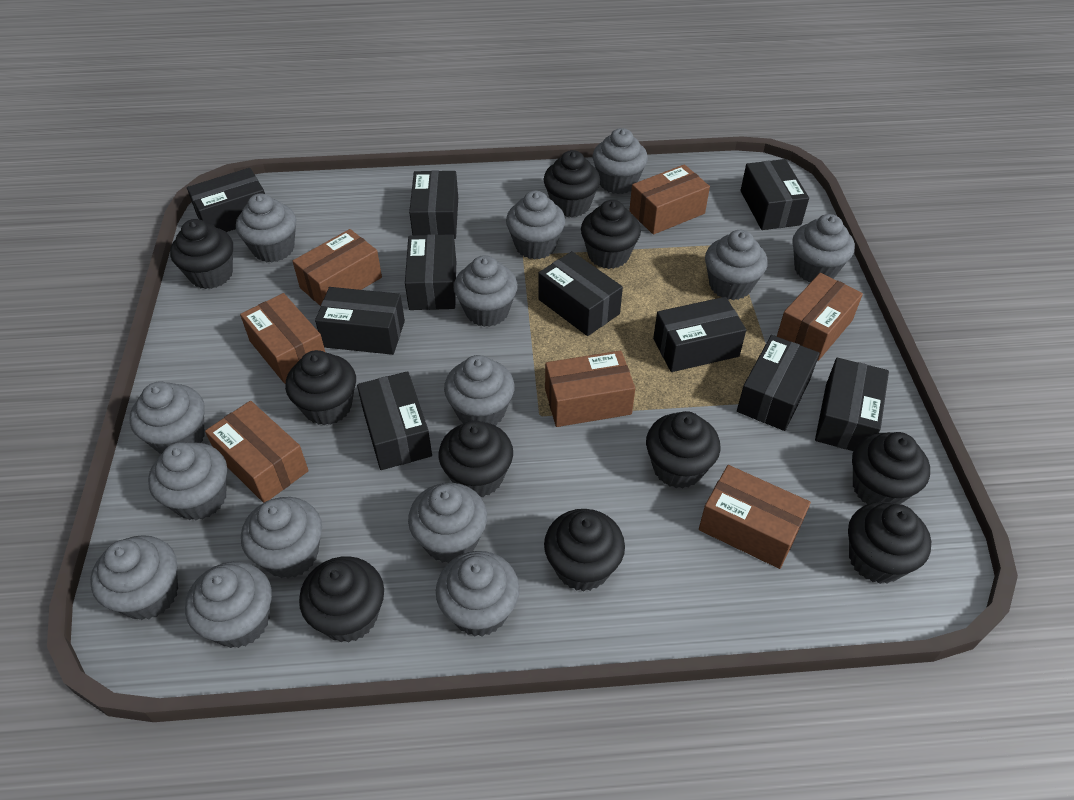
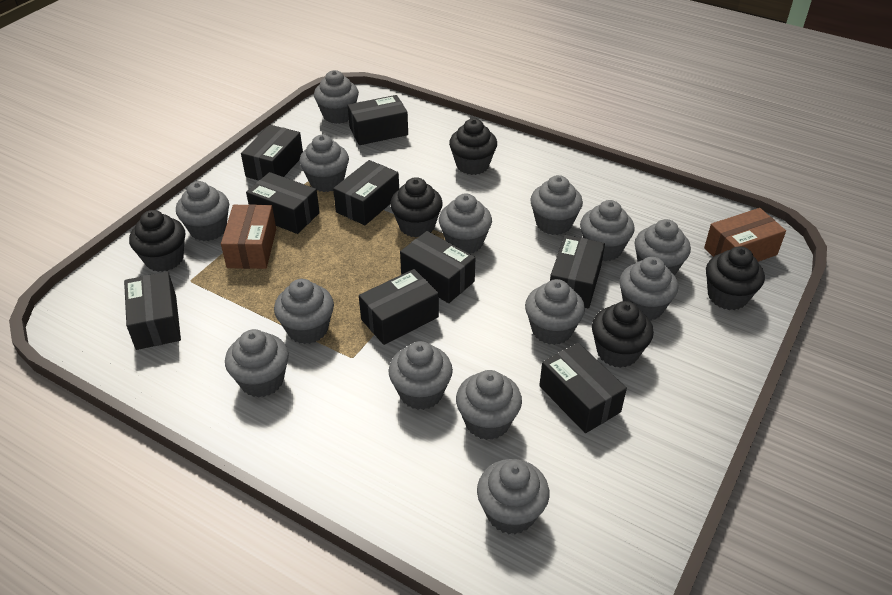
black box: 10 -> 9
black cupcake: 10 -> 5
brown box: 7 -> 2

